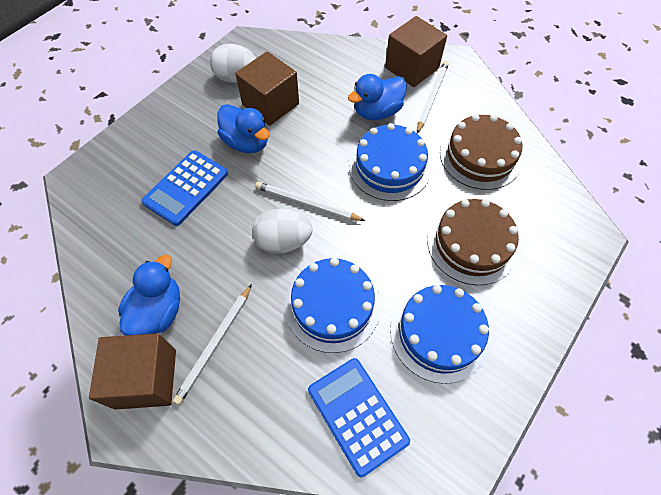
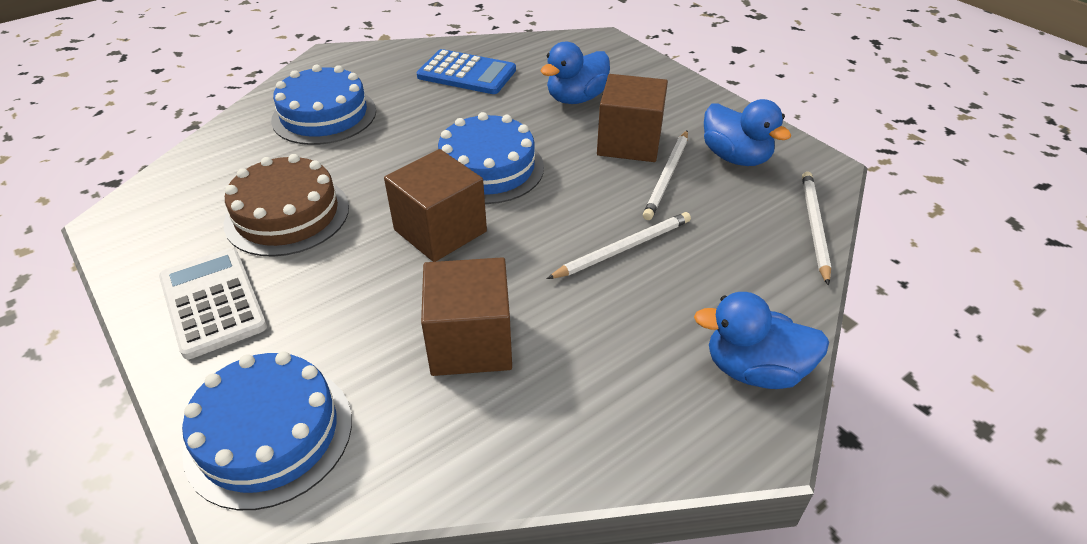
blue calculator: 2 -> 1
brown cake: 2 -> 1
white calculator: 0 -> 1
white egg: 2 -> 0

